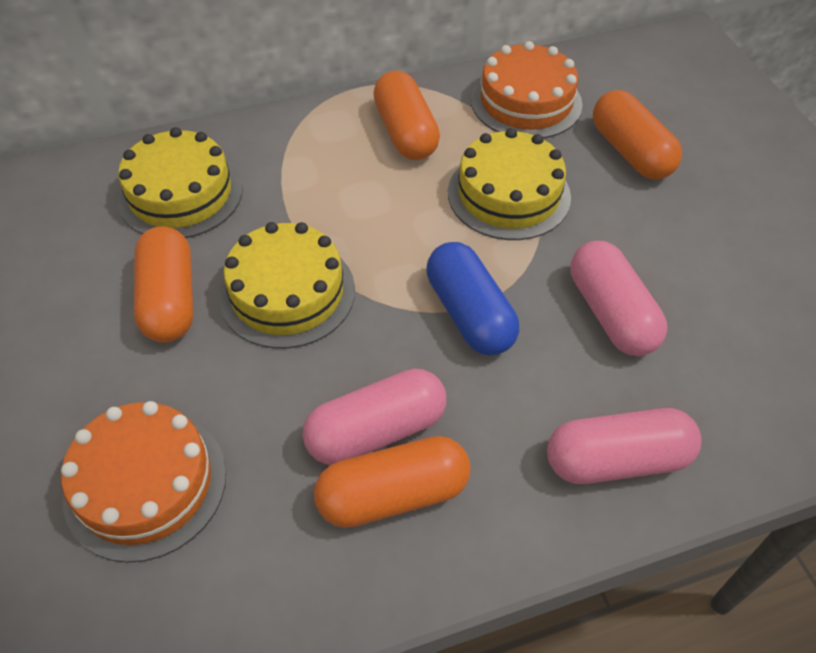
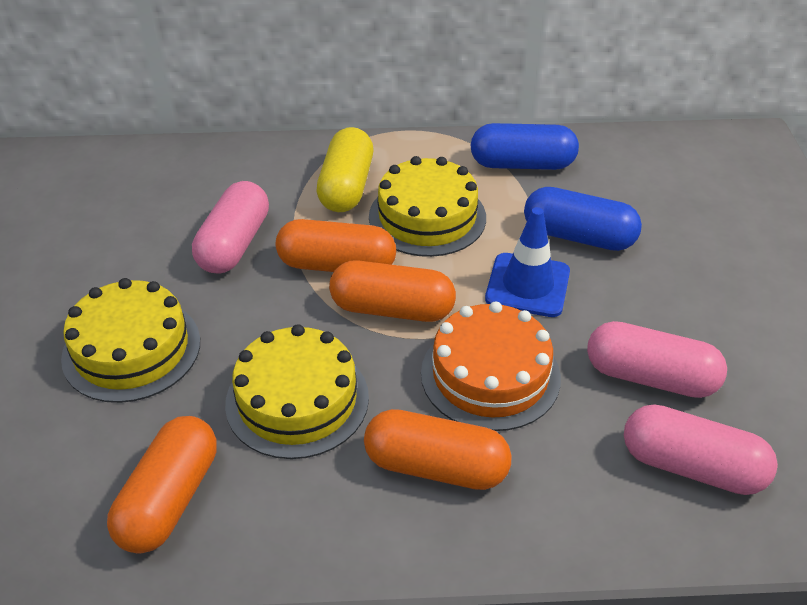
blue capsule: 1 -> 2
blue traffic cone: 0 -> 1
orange cake: 2 -> 1
yellow capsule: 0 -> 1

